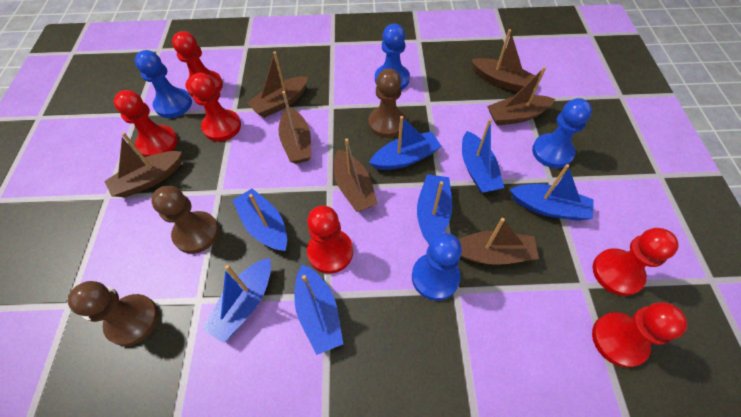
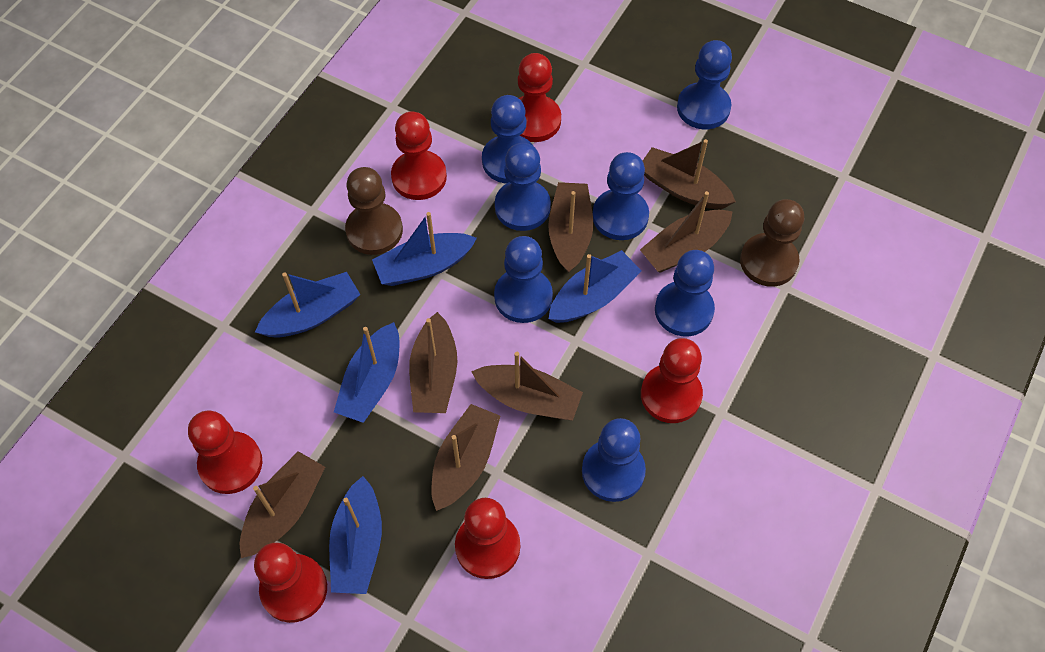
blue boat: 7 -> 5
blue pawn: 4 -> 7
brown pawn: 3 -> 2

